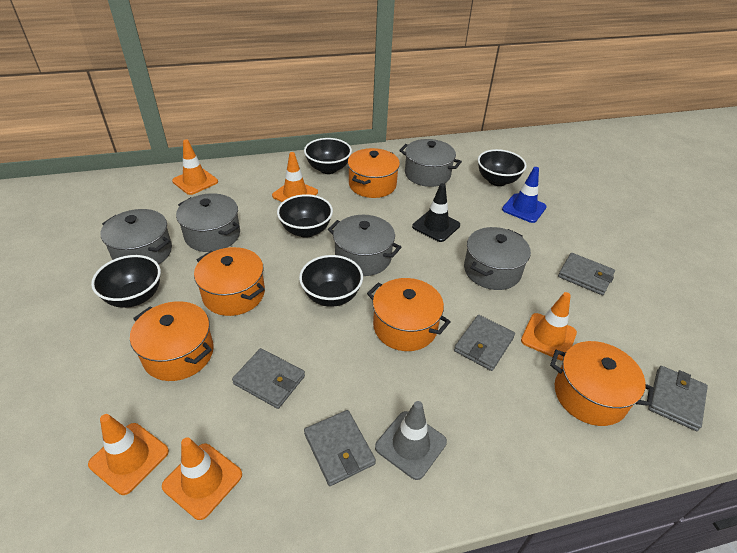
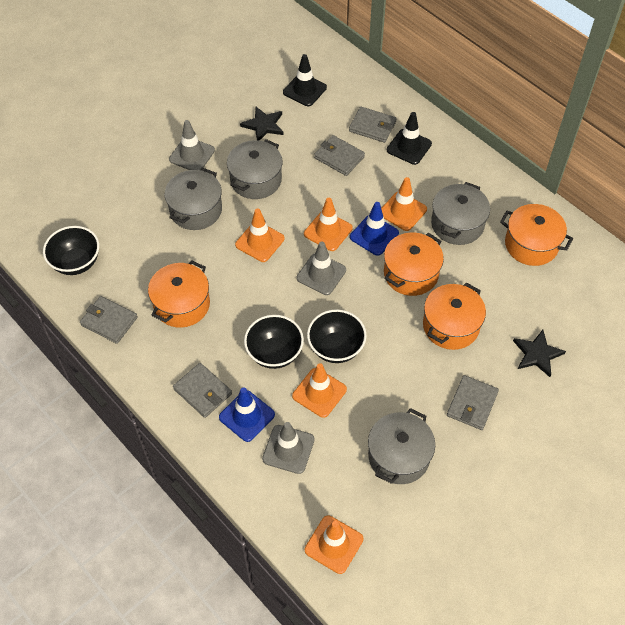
black bowl: 5 -> 3
black star: 0 -> 2
black traffic cone: 1 -> 2
blue traffic cone: 1 -> 2
grey pot: 5 -> 4
grey traffic cone: 1 -> 3
orange pot: 5 -> 4

